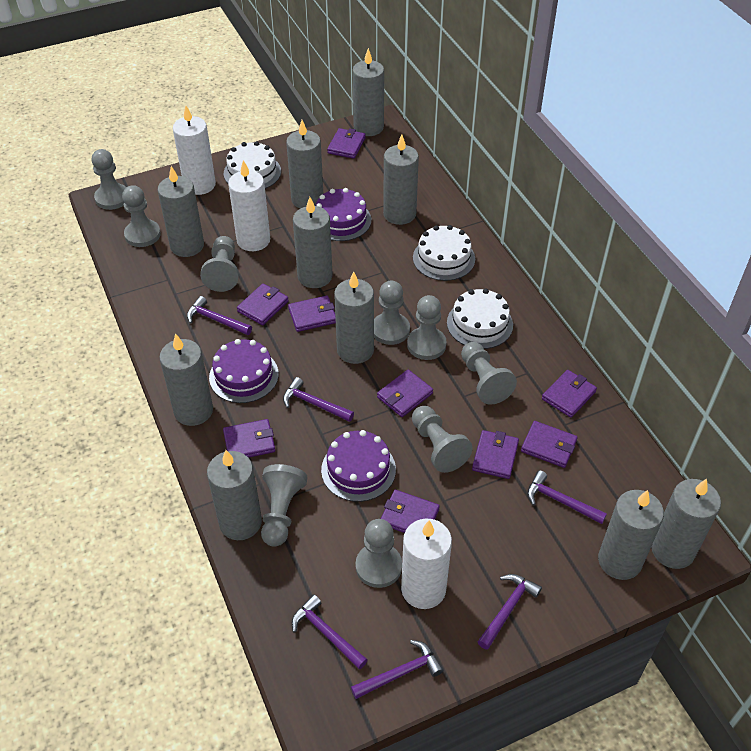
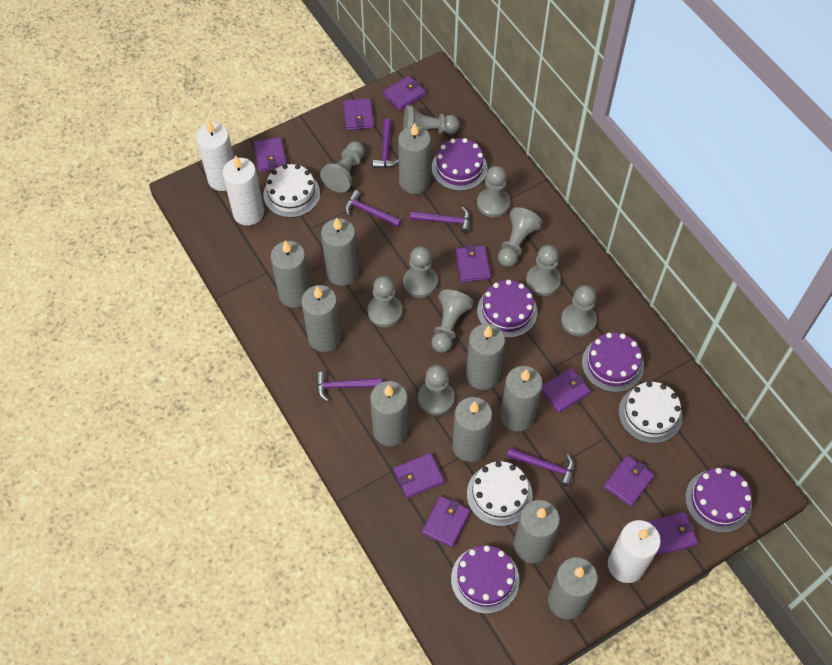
grey pawn: 9 -> 10
purple cake: 3 -> 5
purple hammer: 6 -> 5

